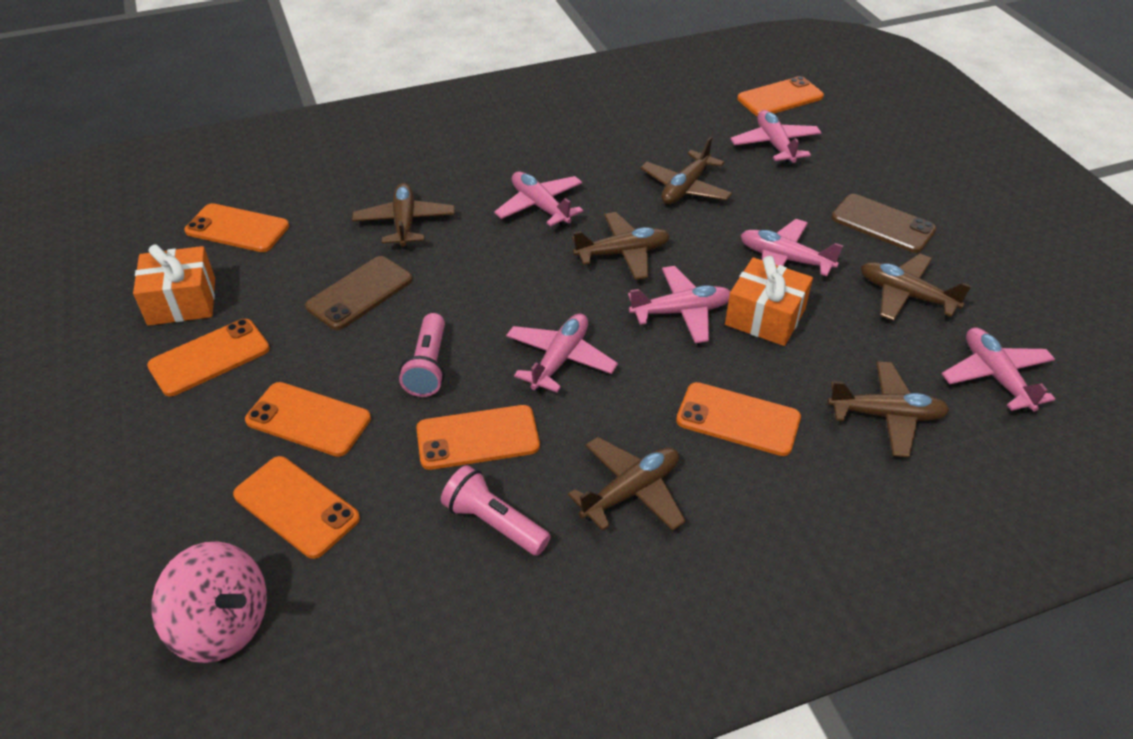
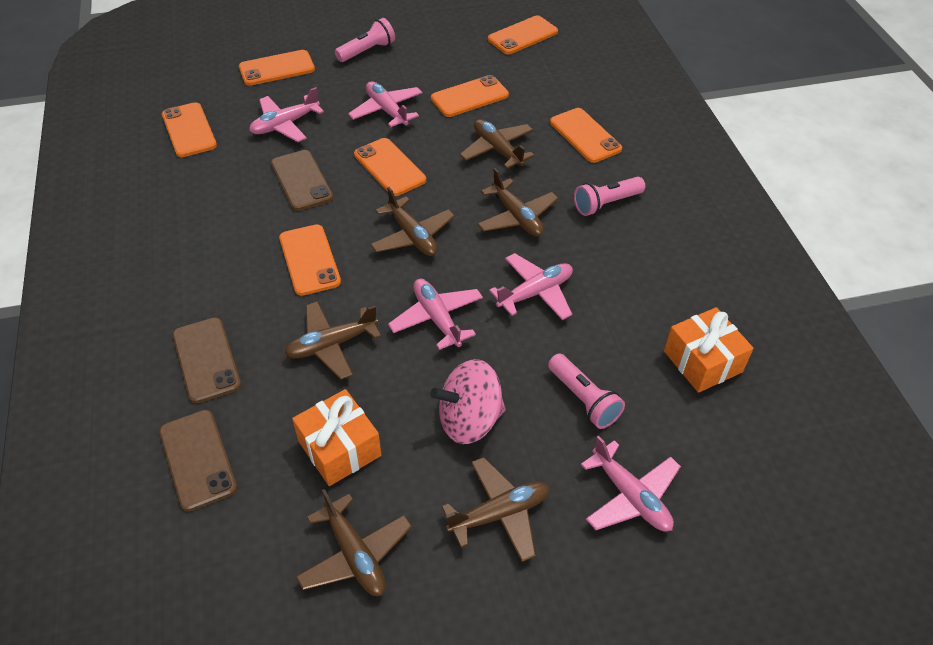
brown phone: 2 -> 3
pink flashlight: 2 -> 3
pink plane: 6 -> 5

